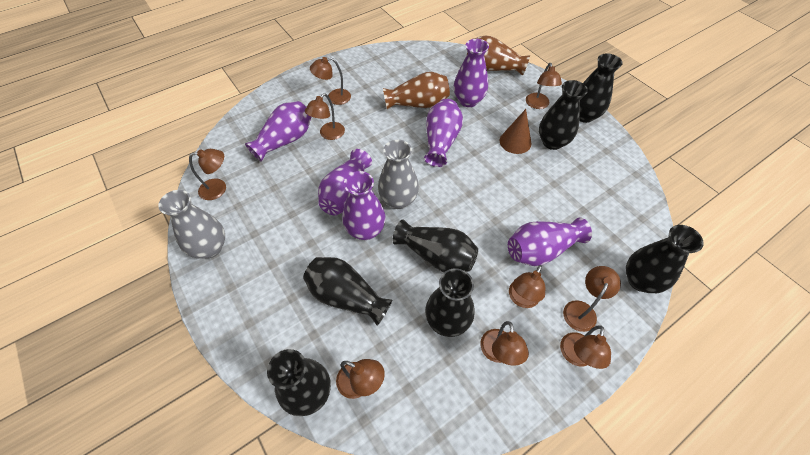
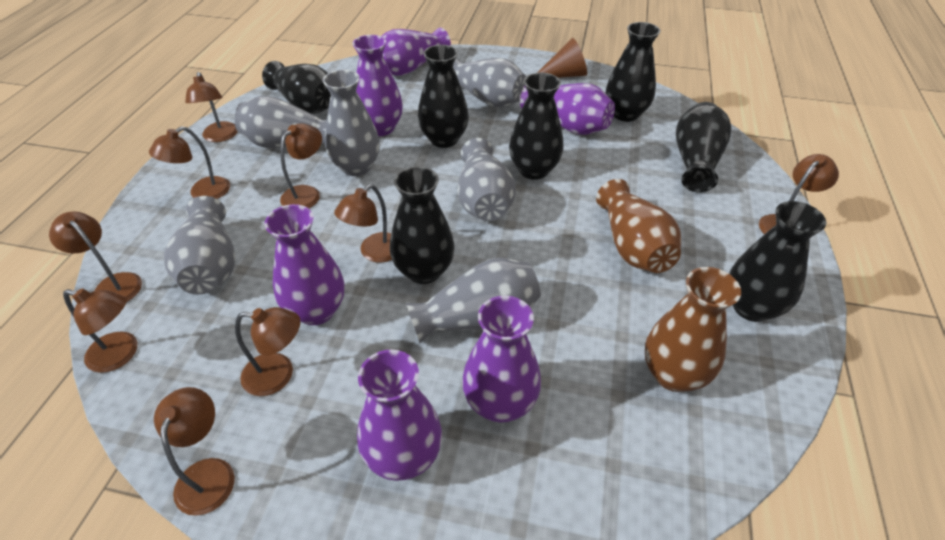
grey vase: 2 -> 6

